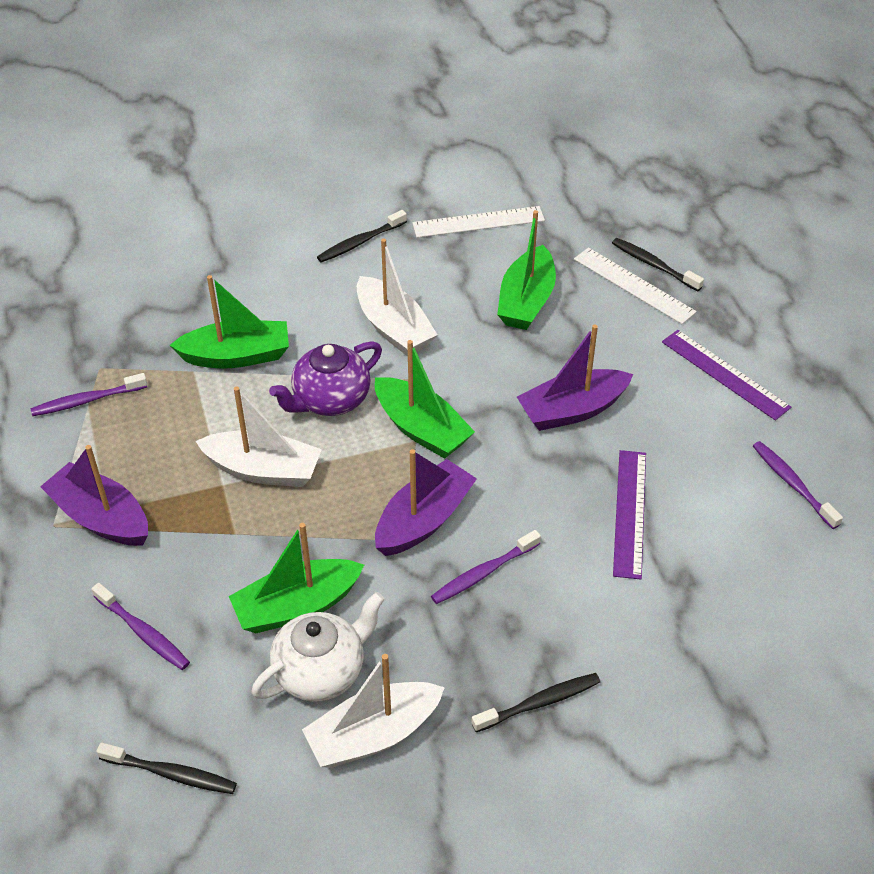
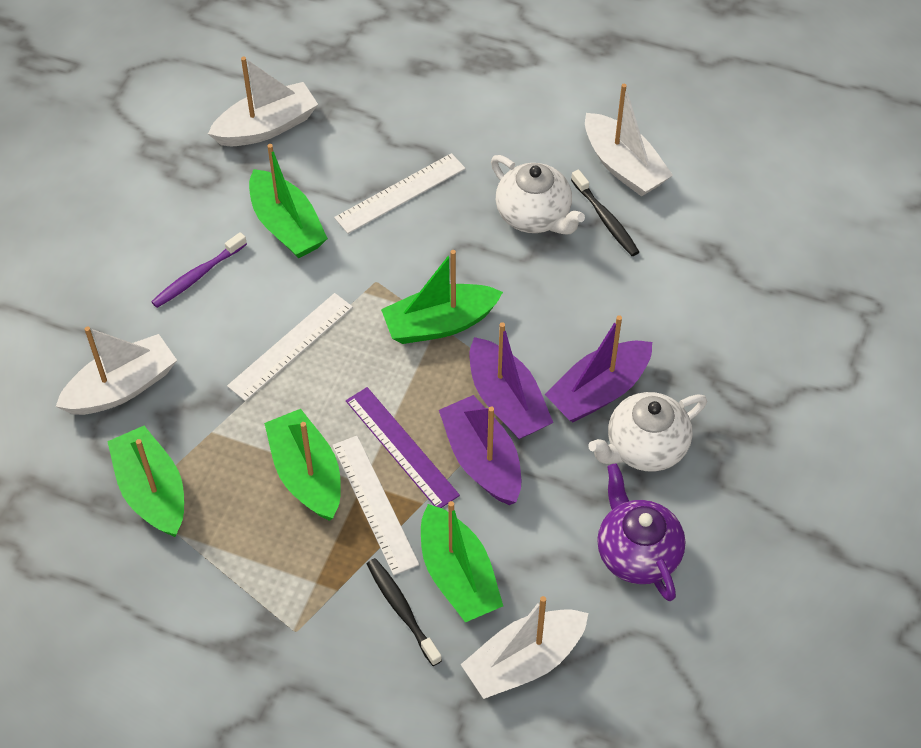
black toothbrush: 4 -> 2
green boat: 4 -> 5
purple ruler: 2 -> 1
purple toothbrush: 4 -> 1
white boat: 3 -> 4
white ruler: 2 -> 3
white teapot: 1 -> 2

